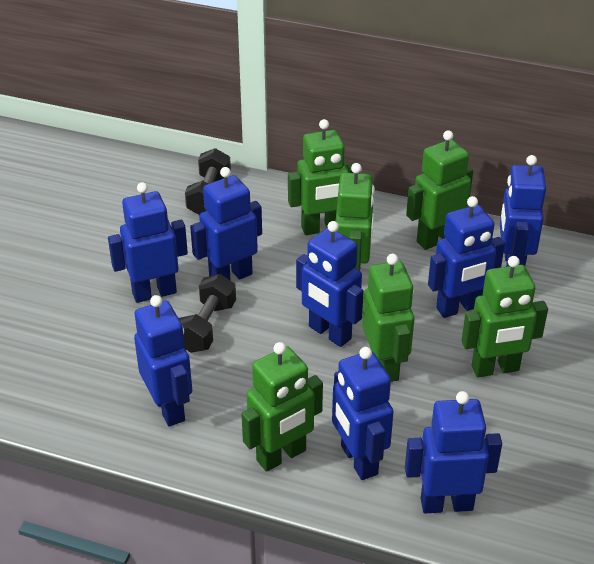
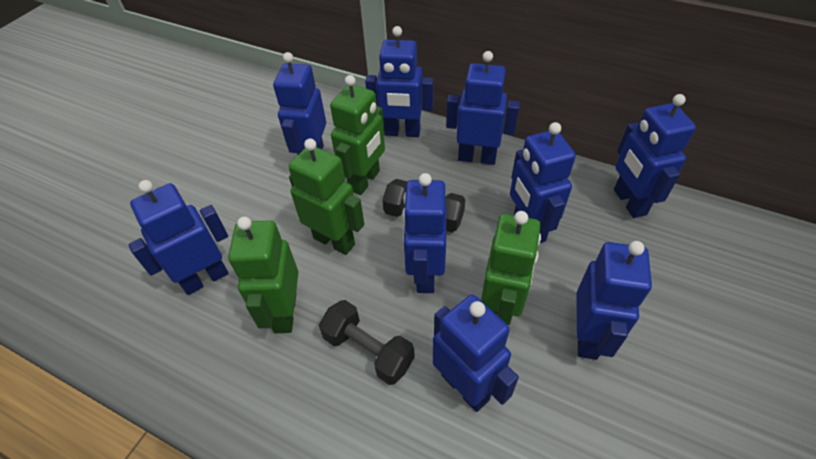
blue robot: 8 -> 9
green robot: 6 -> 4

